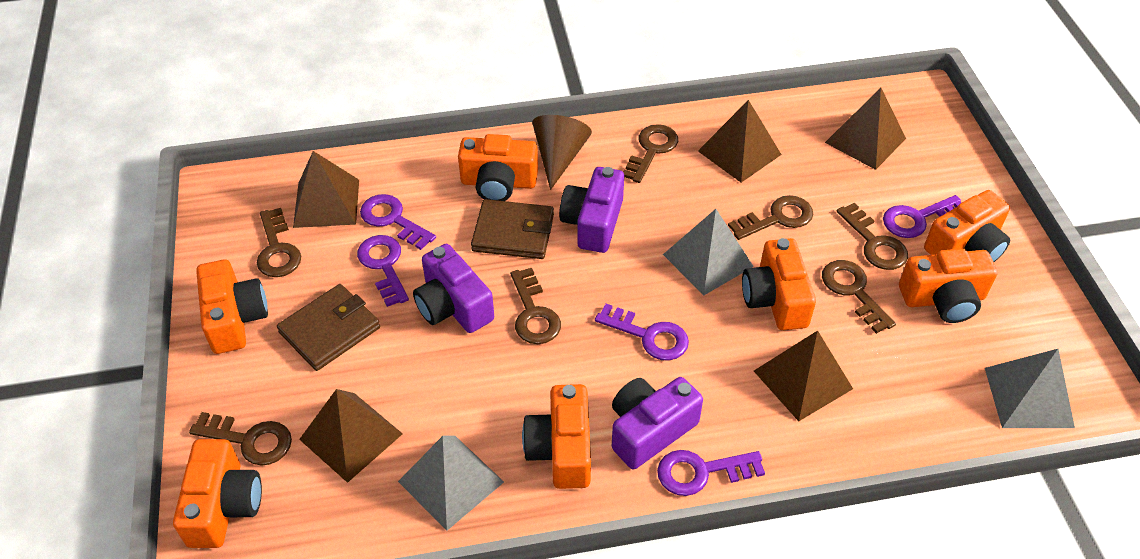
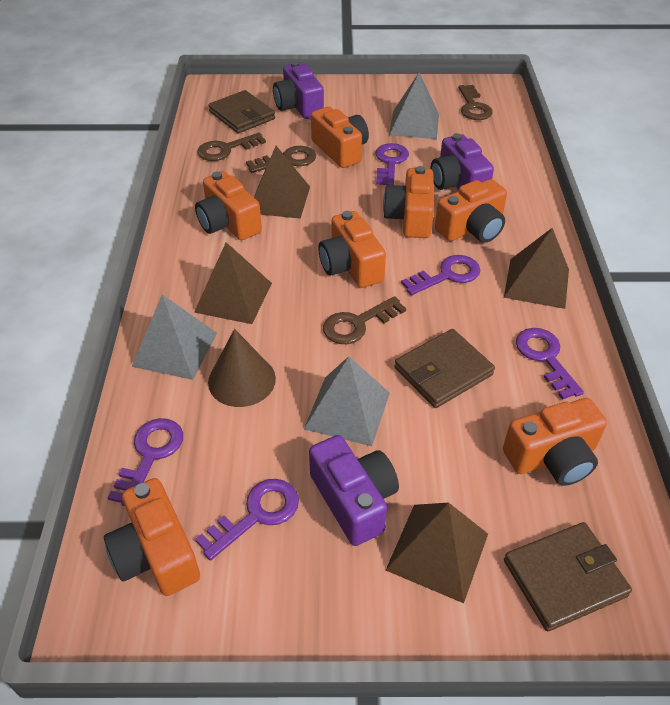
brown key: 7 -> 4
brown pyramid: 5 -> 4
brown wallet: 2 -> 3

